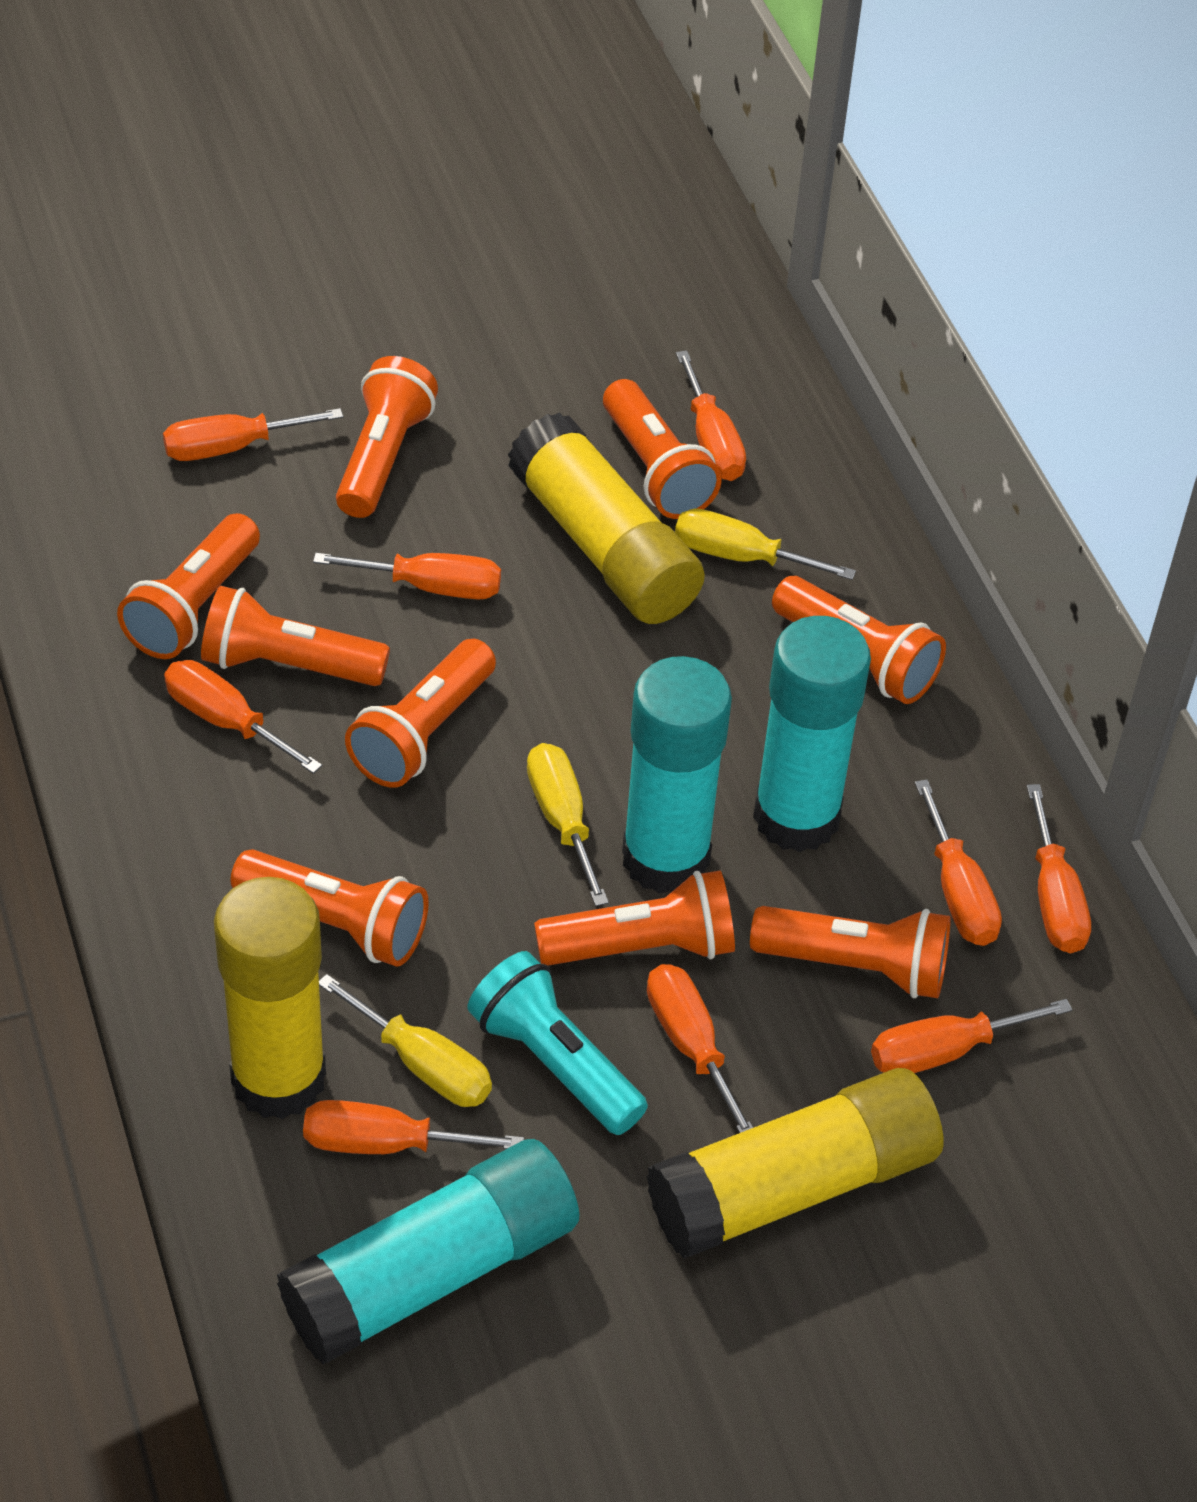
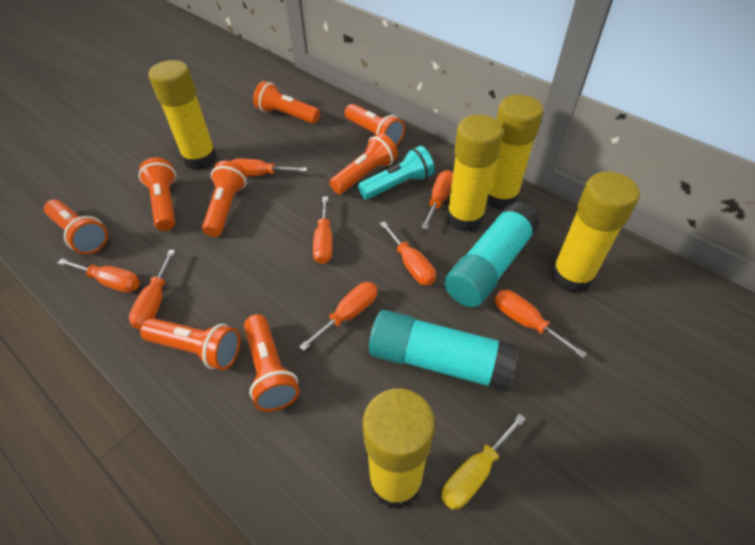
orange flashlight: 9 -> 8
orange screwdriver: 9 -> 8
turquoise glue stick: 3 -> 2
yellow glue stick: 3 -> 5
yellow screwdriver: 3 -> 1

